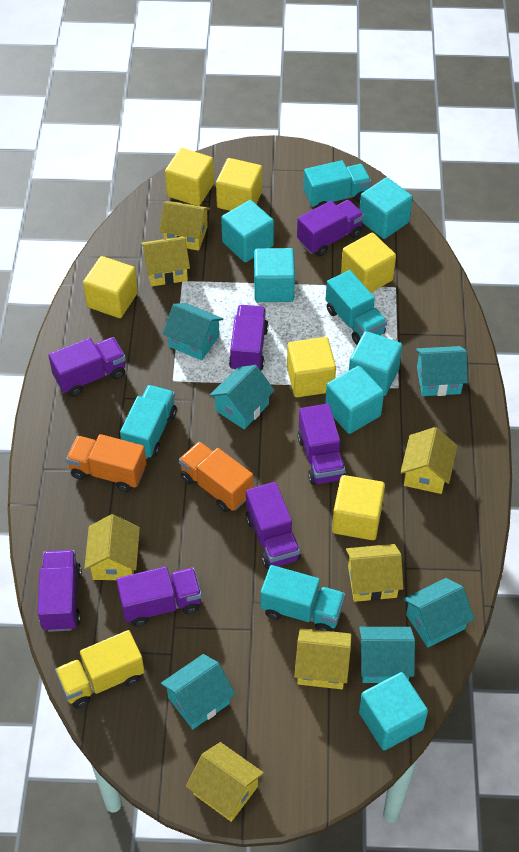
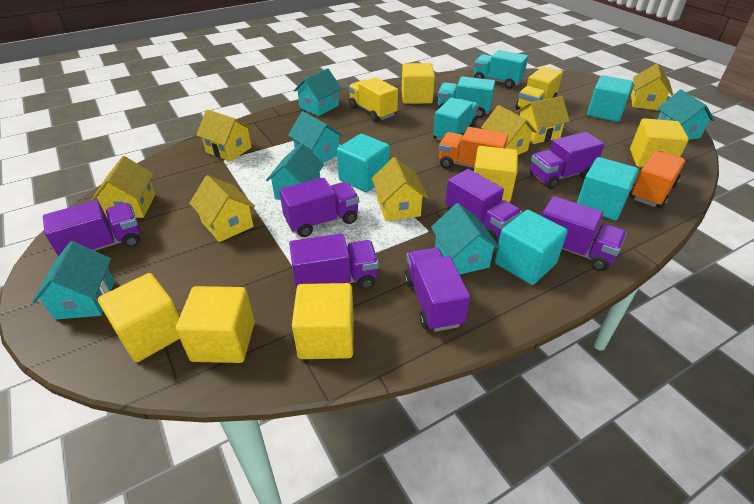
turquoise cube: 6 -> 4
turquoise truck: 4 -> 3
yellow truck: 1 -> 2

